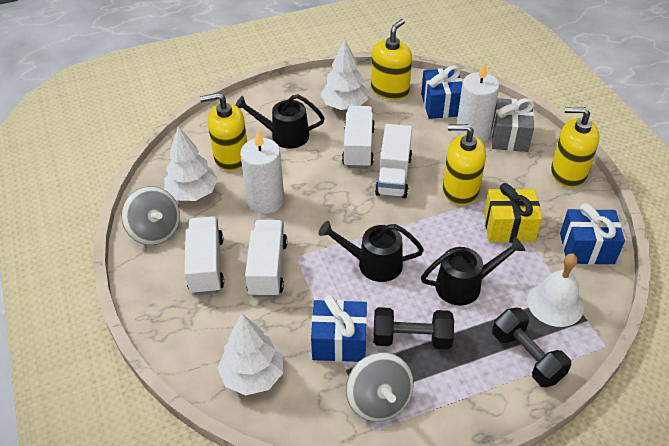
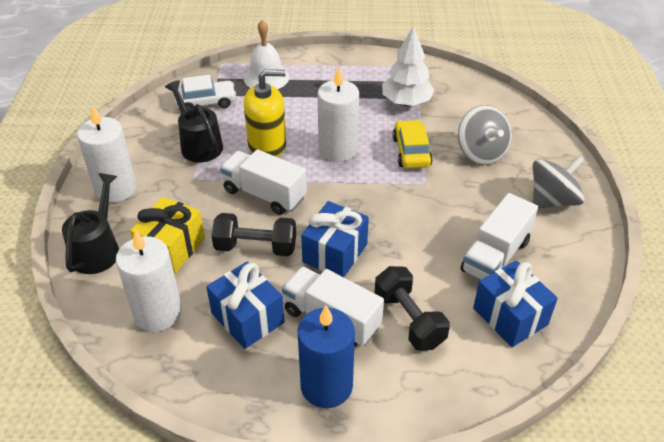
black watering can: 3 -> 2
blue candle: 0 -> 1
grey gift: 1 -> 0
white candle: 2 -> 3
white car: 0 -> 1
white tree: 3 -> 1
white truck: 4 -> 3
yellow car: 0 -> 1
yellow soap dispenser: 4 -> 1

